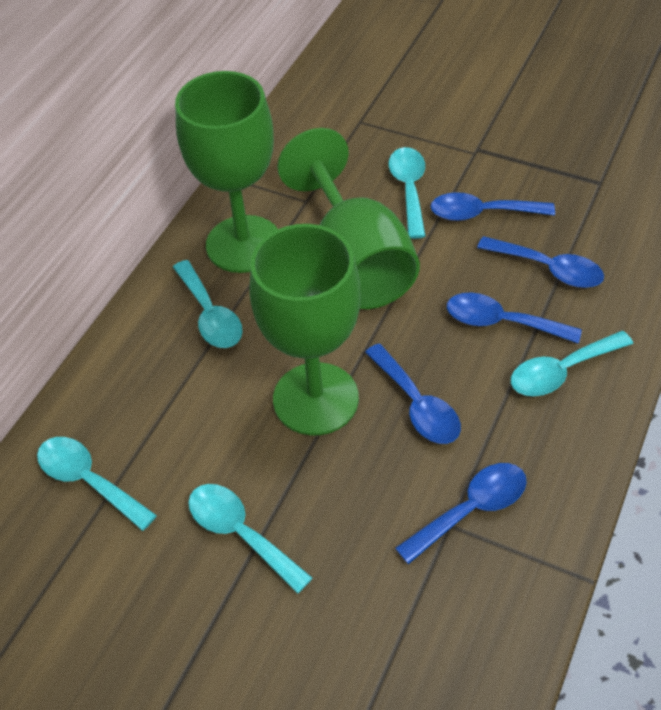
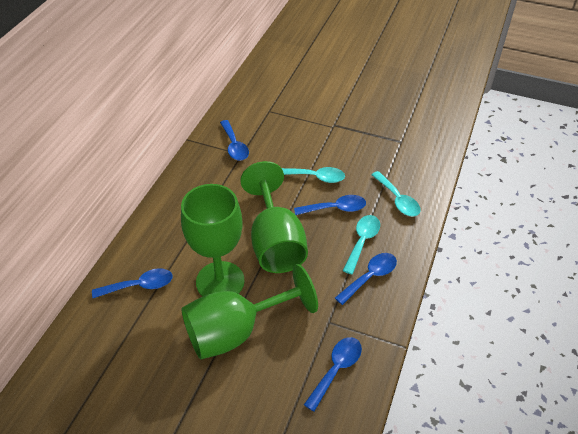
turquoise spoon: 5 -> 3

